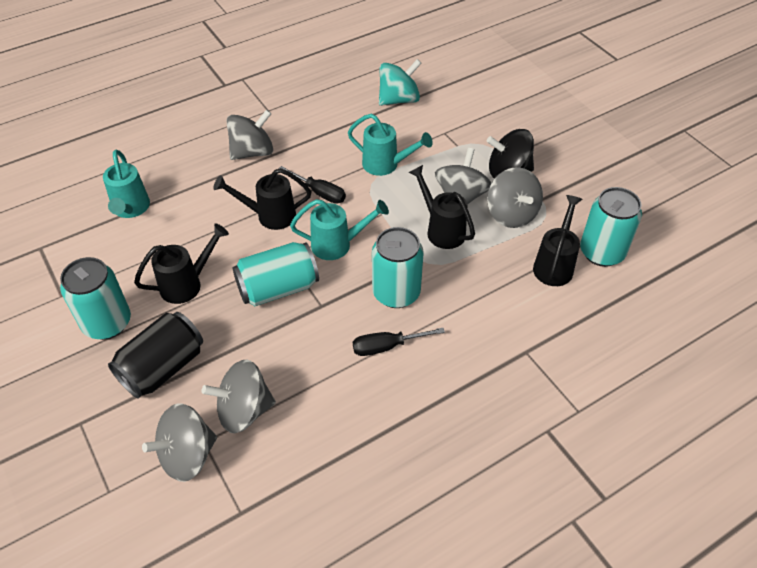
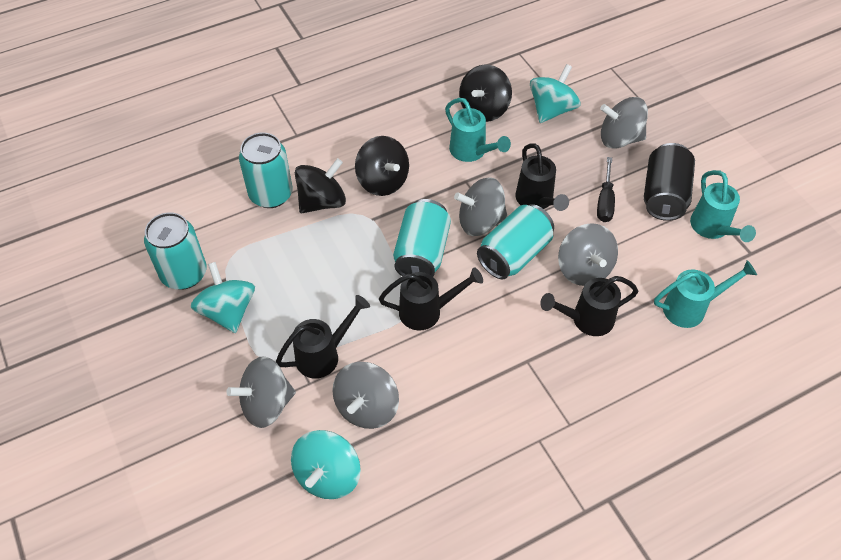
black screwdriver: 2 -> 1
black spinning top: 1 -> 3
turquoise spinning top: 1 -> 3

